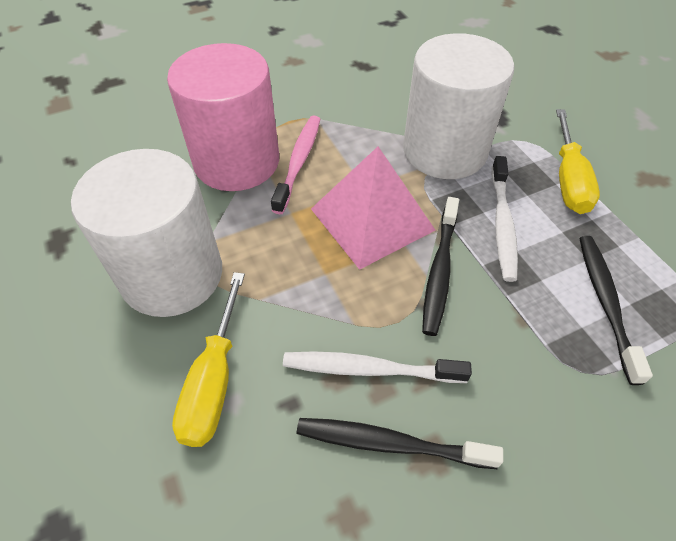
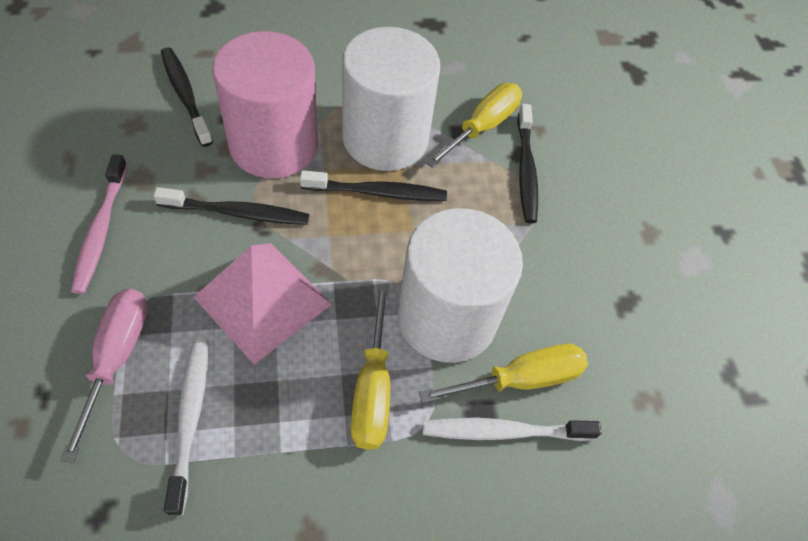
black toothbrush: 3 -> 4
pink screwdriver: 0 -> 1
yellow screwdriver: 2 -> 3

